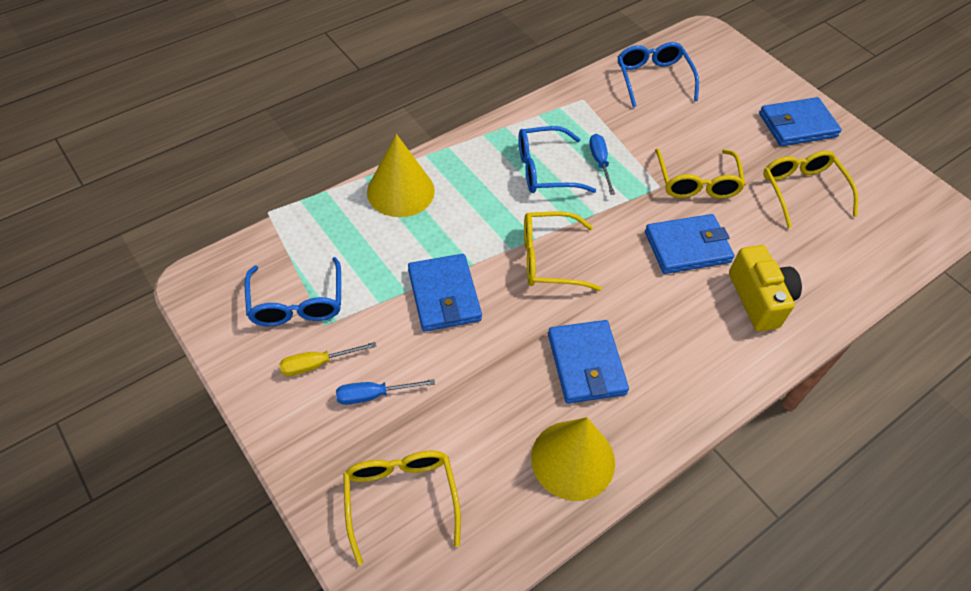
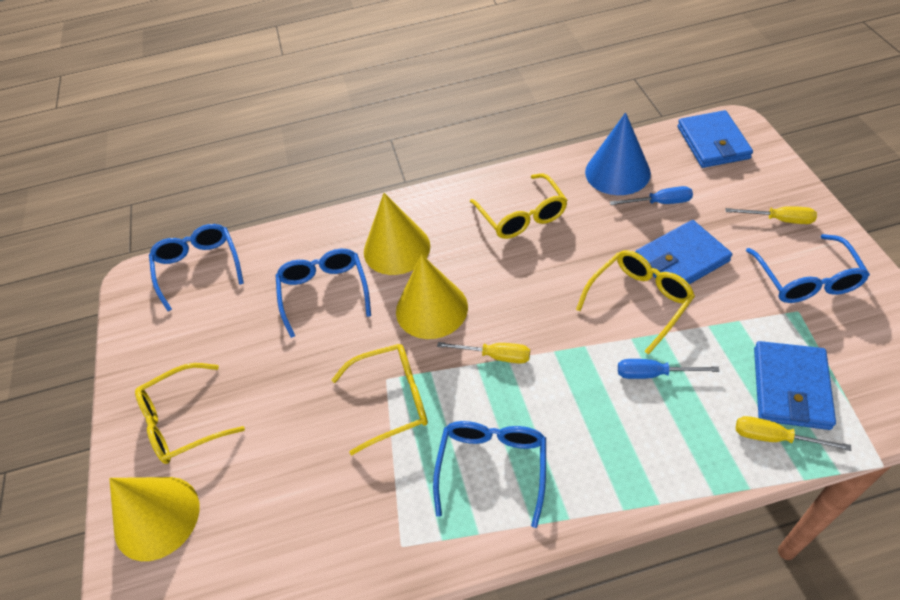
blue cone: 0 -> 1
blue glasses: 3 -> 4
blue wallet: 4 -> 3
yellow camera: 1 -> 0
yellow cone: 2 -> 3
yellow screwdriver: 1 -> 3

